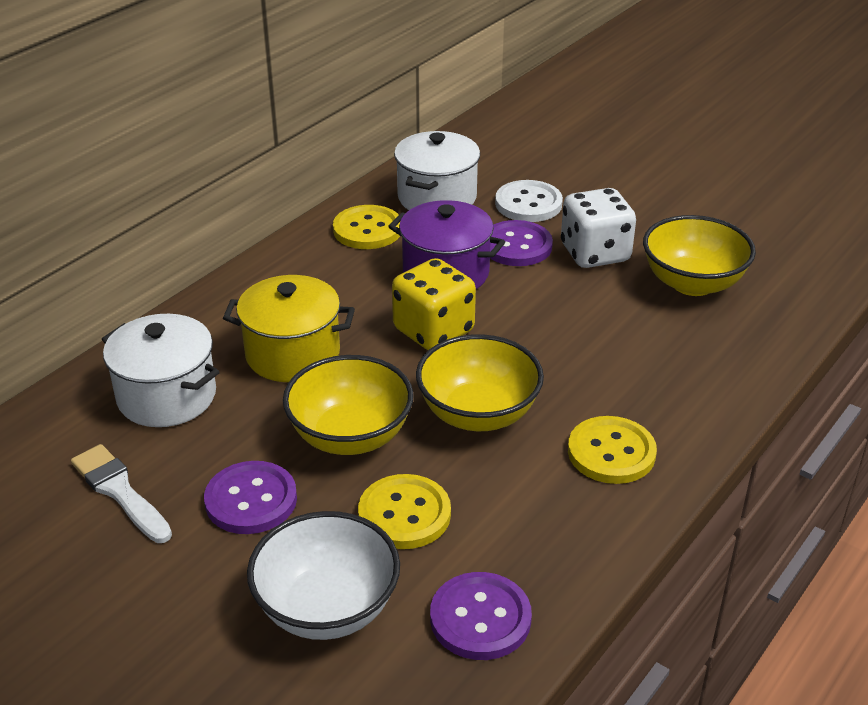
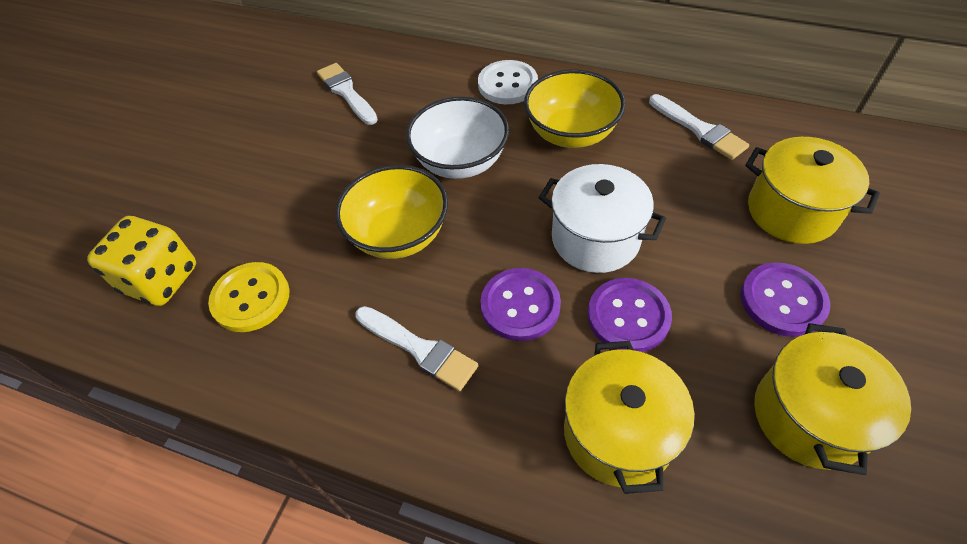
purple pot: 1 -> 0
white brush: 1 -> 3
white dice: 1 -> 0
white pot: 2 -> 1
yellow bowl: 3 -> 2
yellow button: 3 -> 1
yellow pot: 1 -> 3

